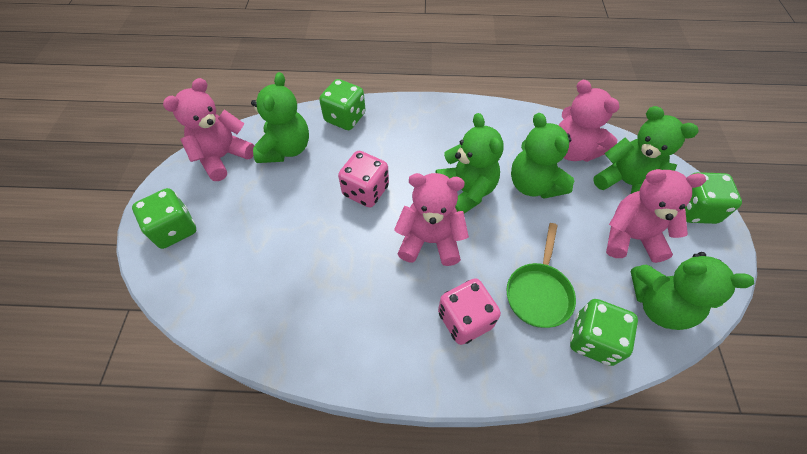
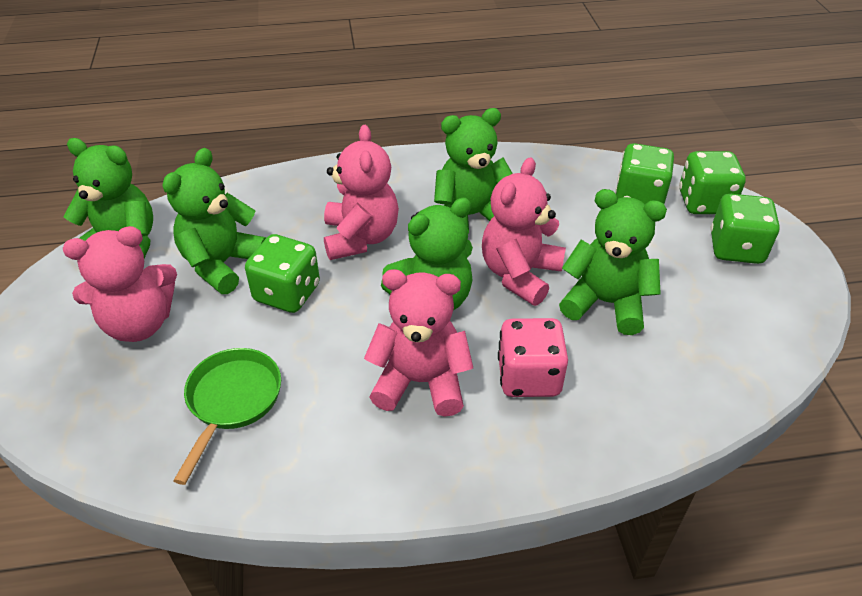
pink dice: 2 -> 1

